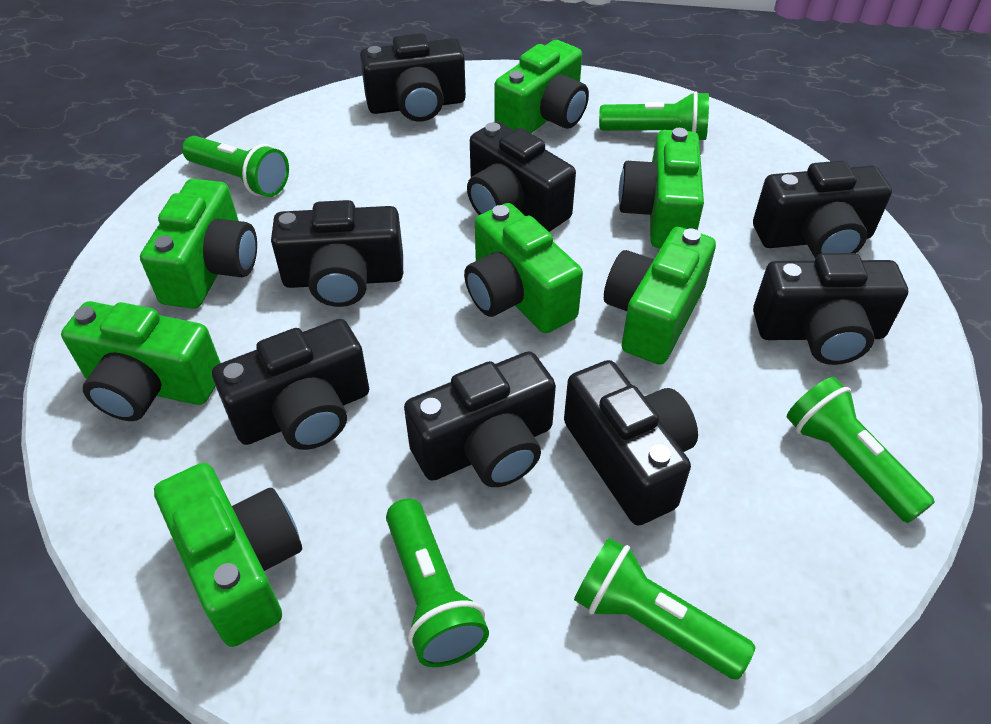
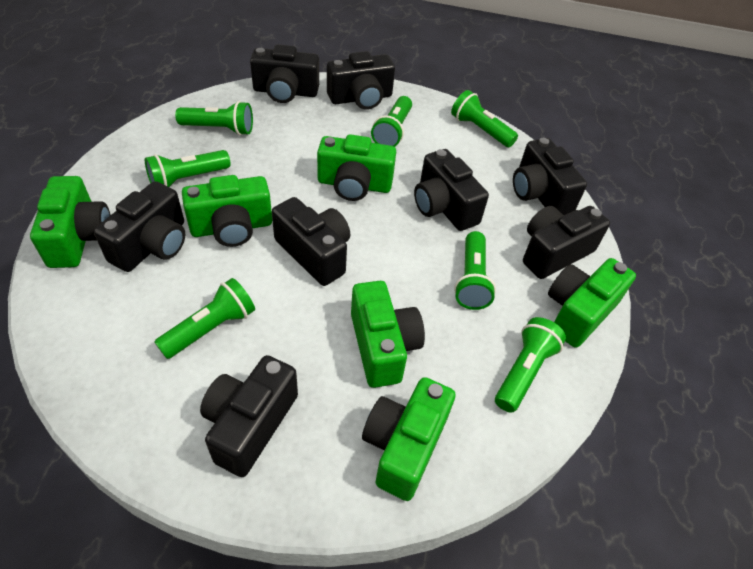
green camera: 7 -> 6
green flashlight: 5 -> 7

